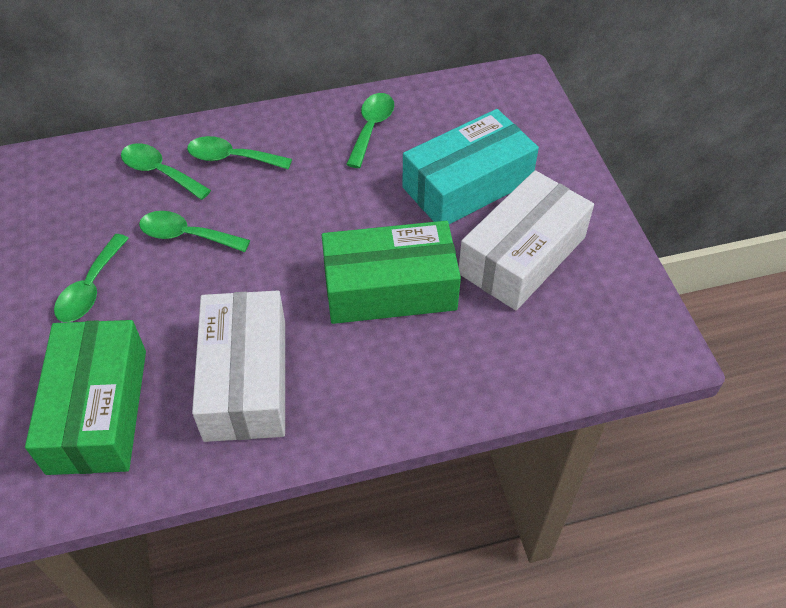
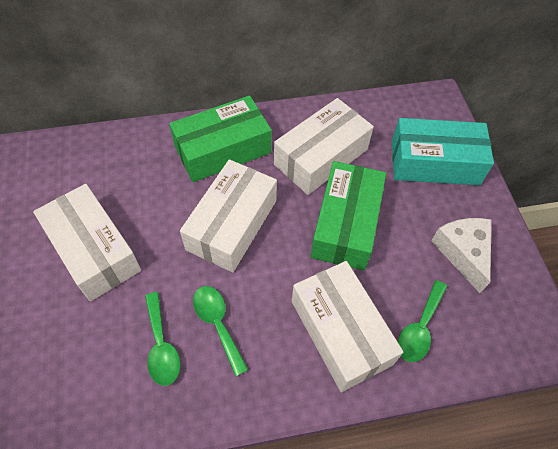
green spoon: 5 -> 3
white box: 2 -> 4
white cheese: 0 -> 1

